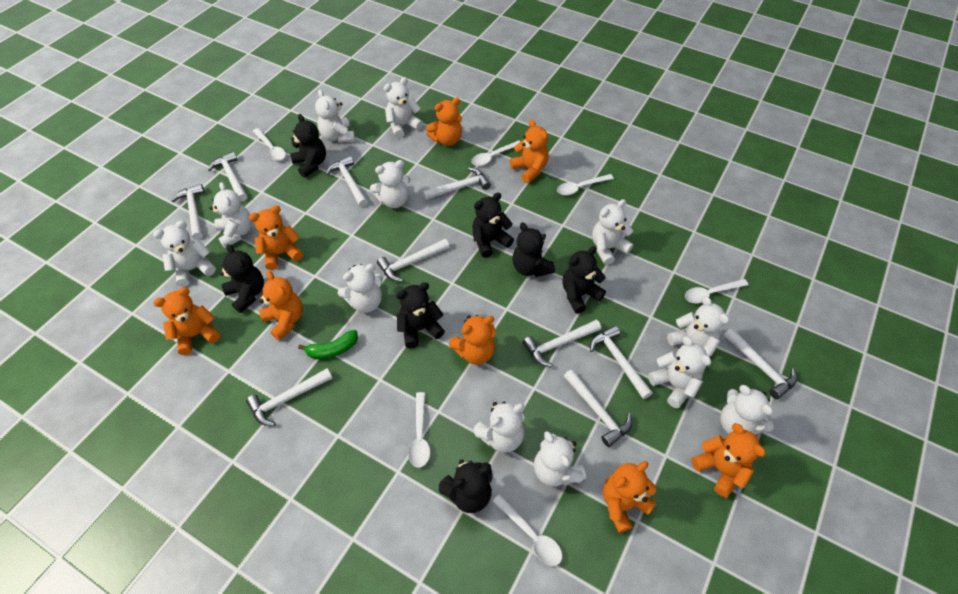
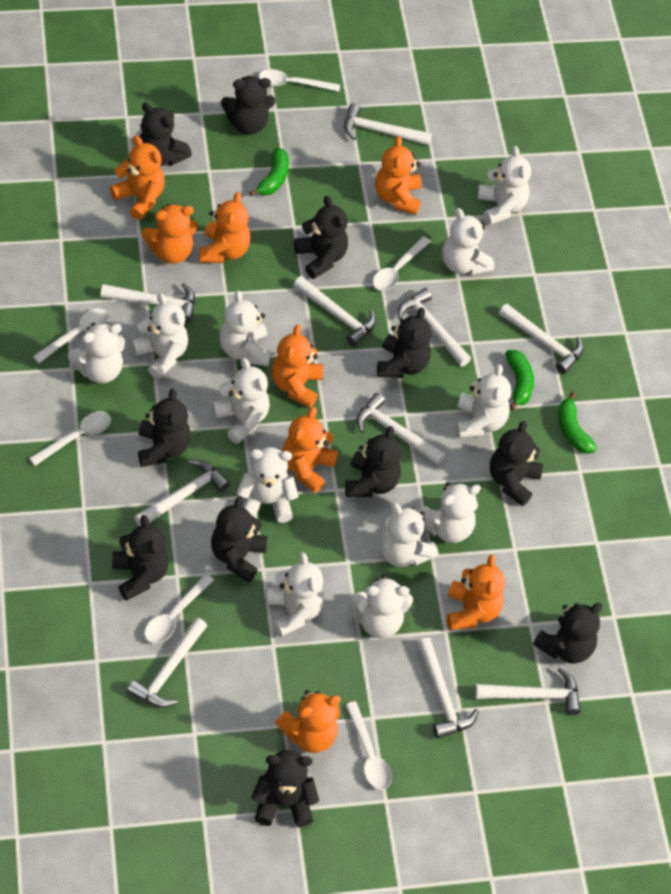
black teddy bear: 7 -> 11
green banana: 1 -> 3

